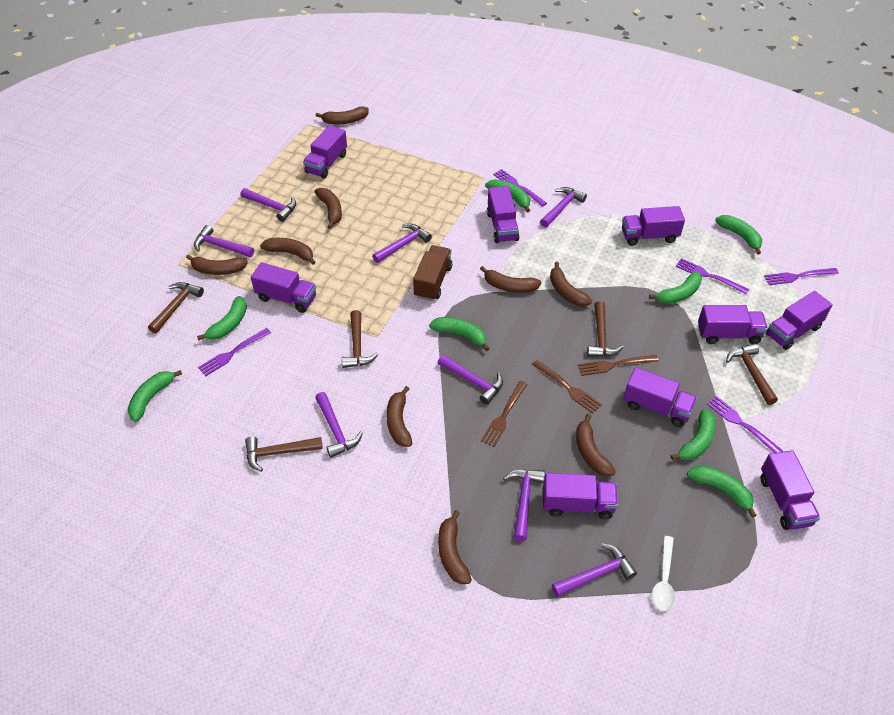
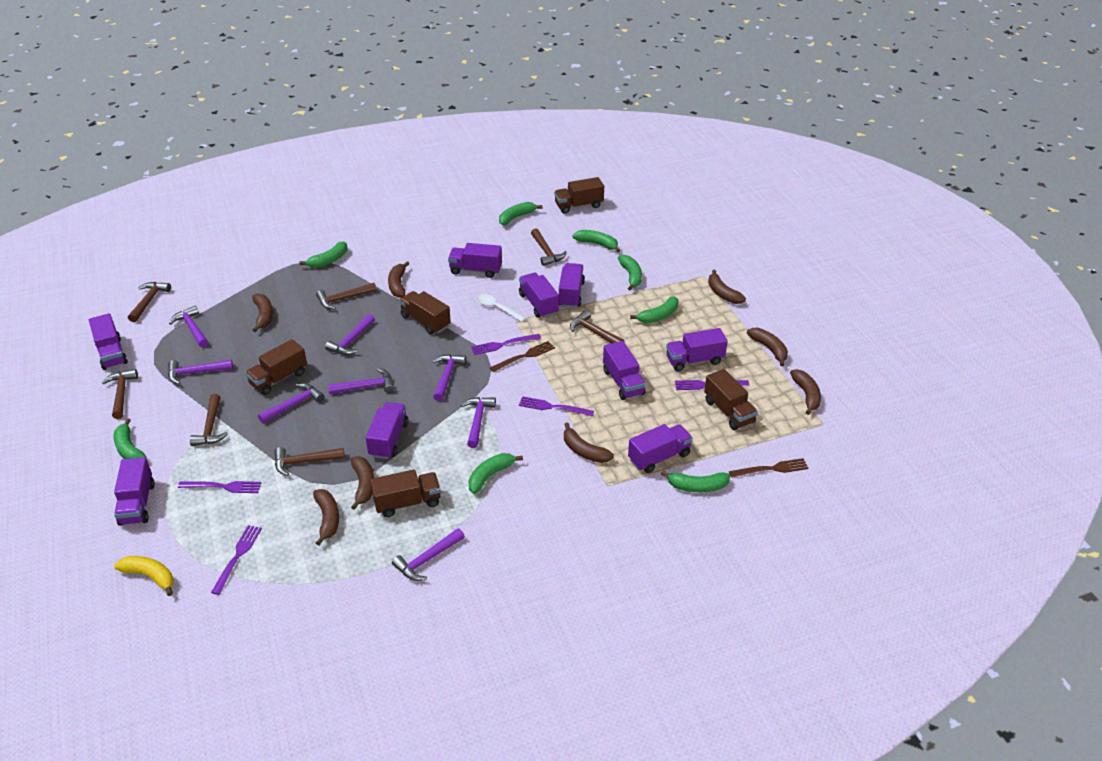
brown banana: 9 -> 8
brown fork: 3 -> 2
brown hammer: 5 -> 7
brown truck: 1 -> 5
yellow banana: 0 -> 1

